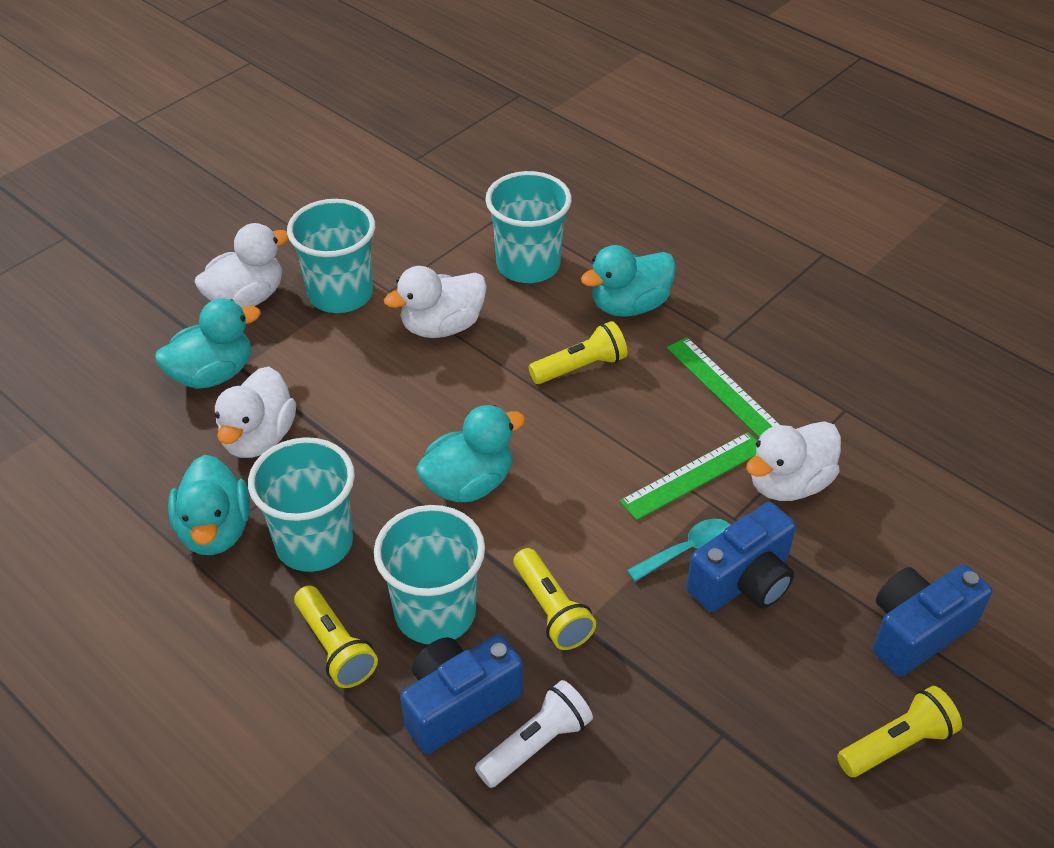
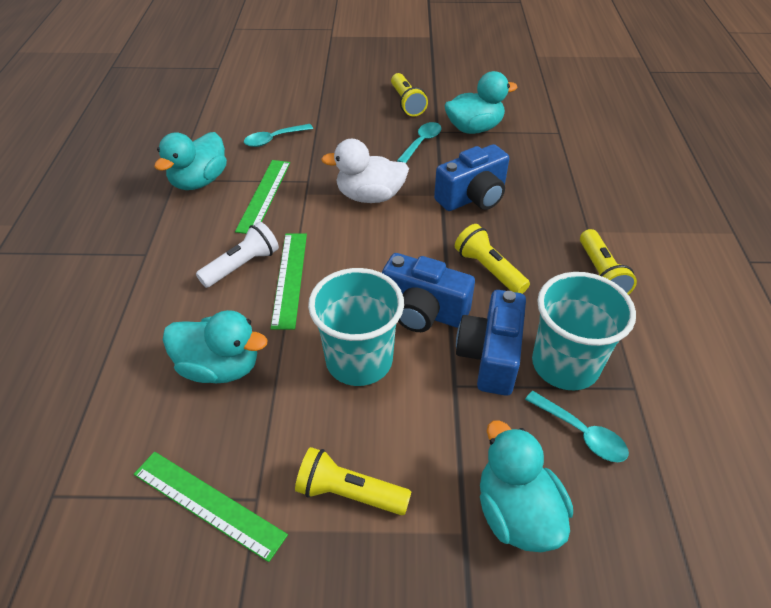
green ruler: 2 -> 3
turquoise cup: 4 -> 2
turquoise spoon: 1 -> 3
white duck: 4 -> 1

